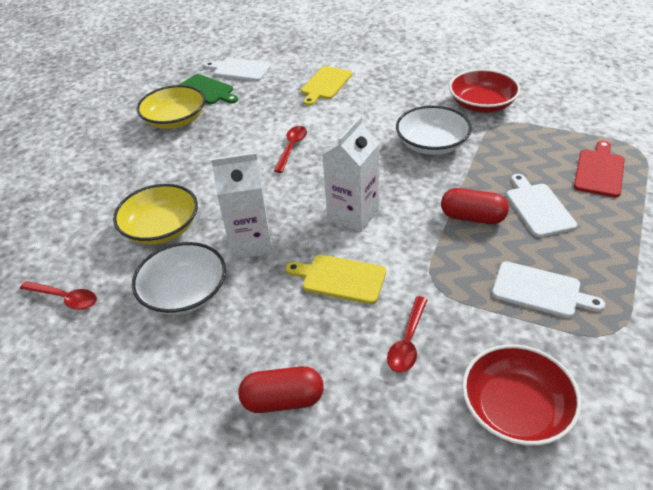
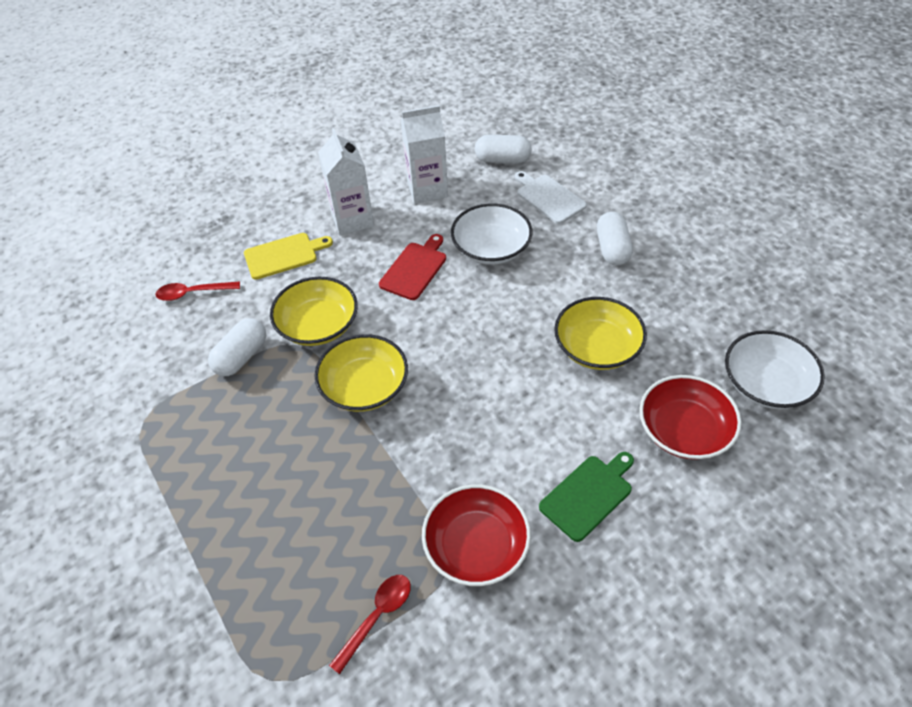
red capsule: 2 -> 0
red spoon: 3 -> 2
white capsule: 0 -> 3
white cutting board: 3 -> 1
yellow bowl: 2 -> 3
yellow cutting board: 2 -> 1

